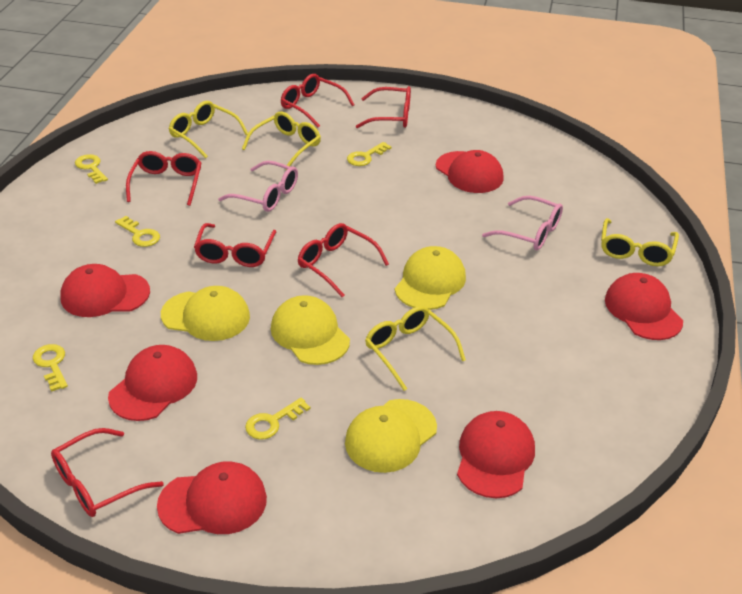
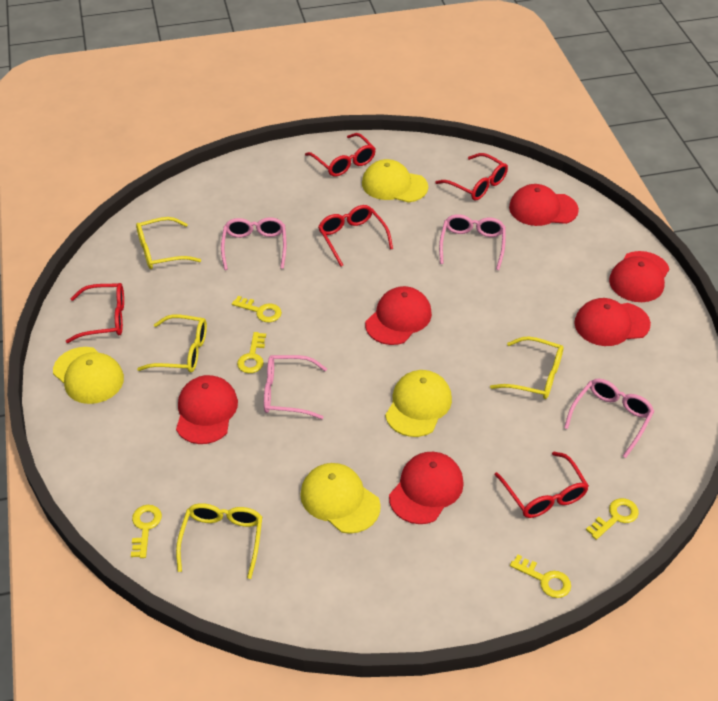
pink glasses: 2 -> 4
red glasses: 6 -> 5

